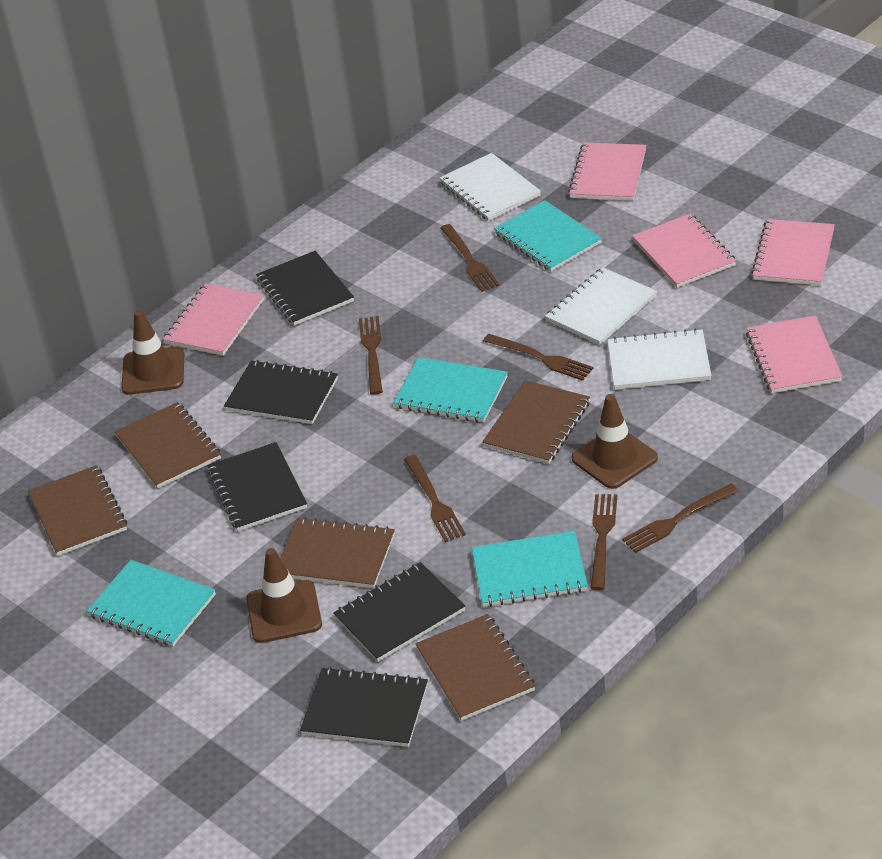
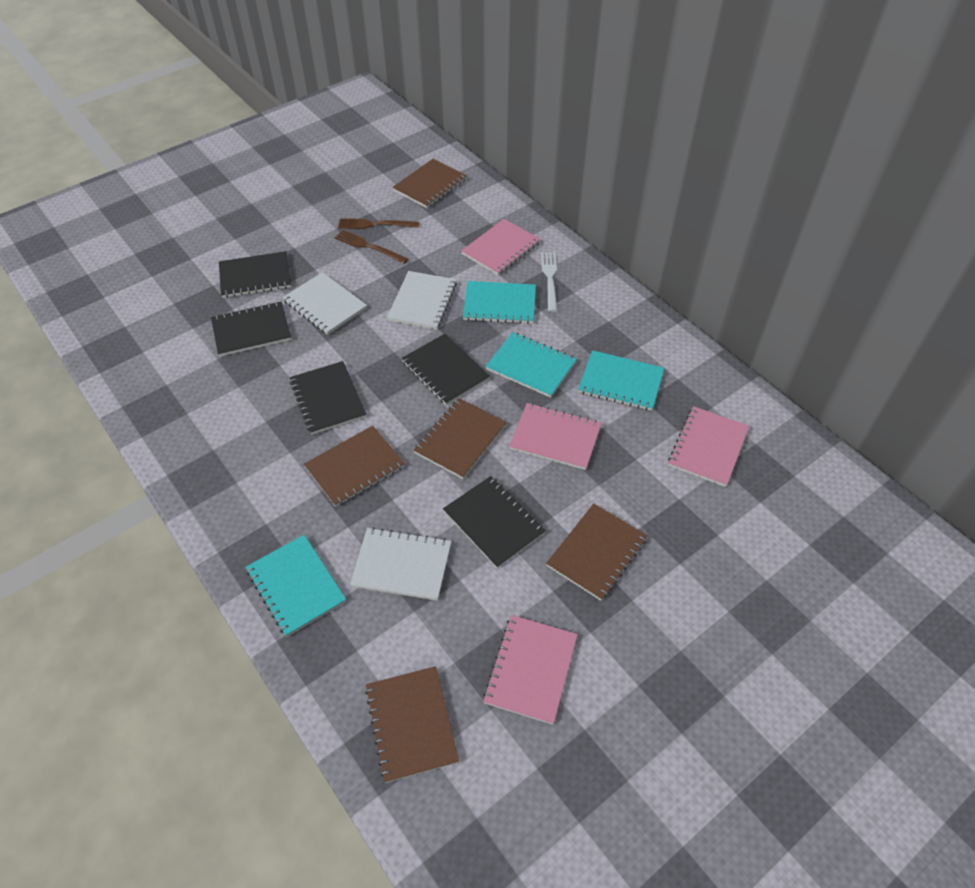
brown fork: 6 -> 2
brown traffic cone: 3 -> 0
pink notebook: 5 -> 4
white fork: 0 -> 1

